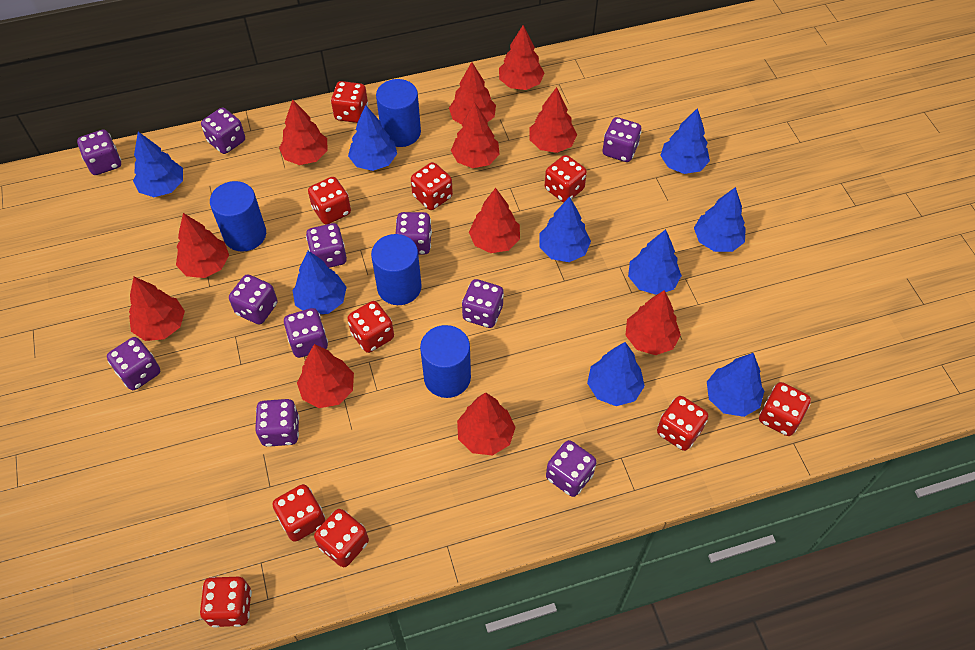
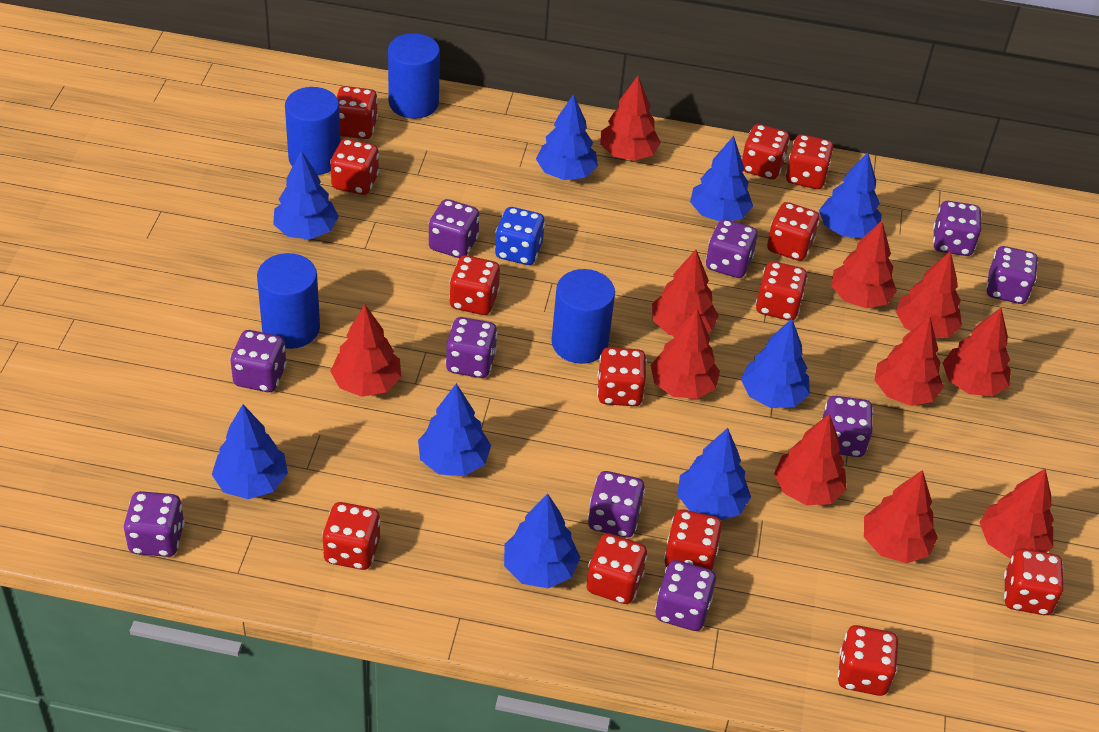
blue dice: 0 -> 1
purple dice: 11 -> 10
red dice: 10 -> 13

